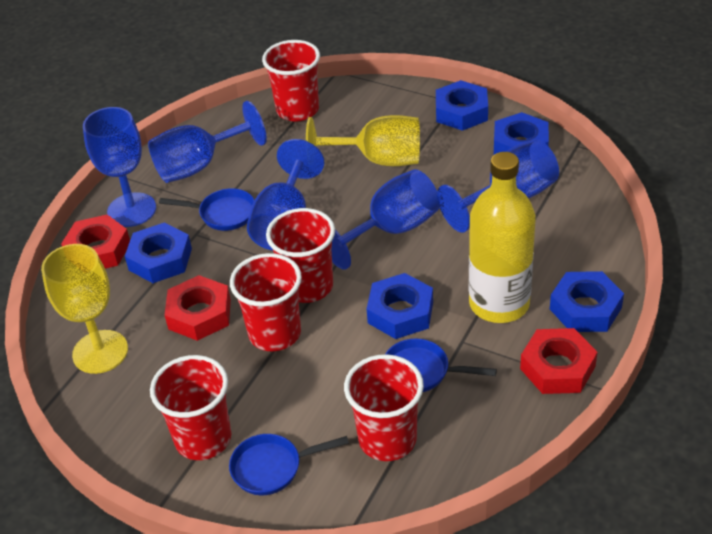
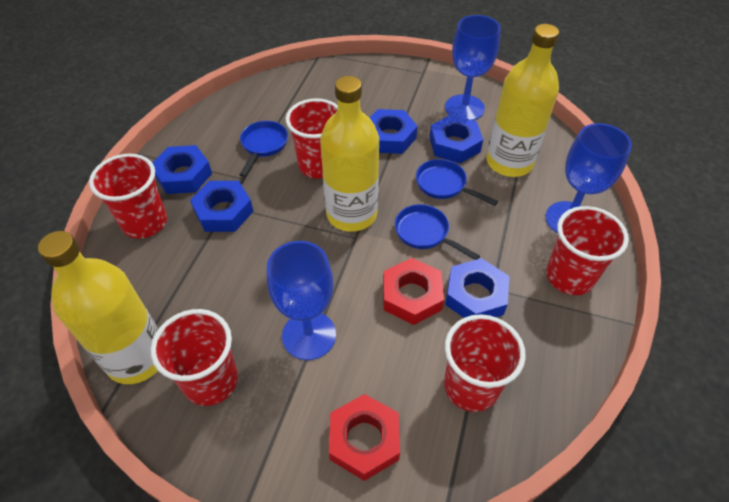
blue goblet: 5 -> 3
red nut: 3 -> 2
yellow bottle: 1 -> 3
yellow goblet: 2 -> 0

